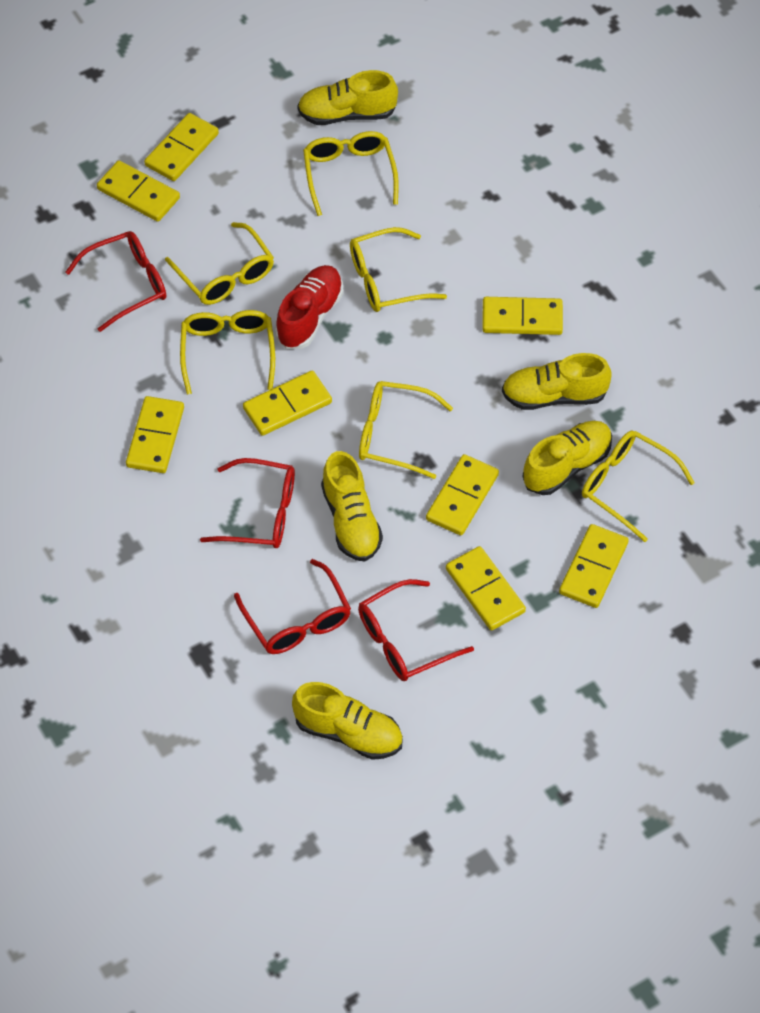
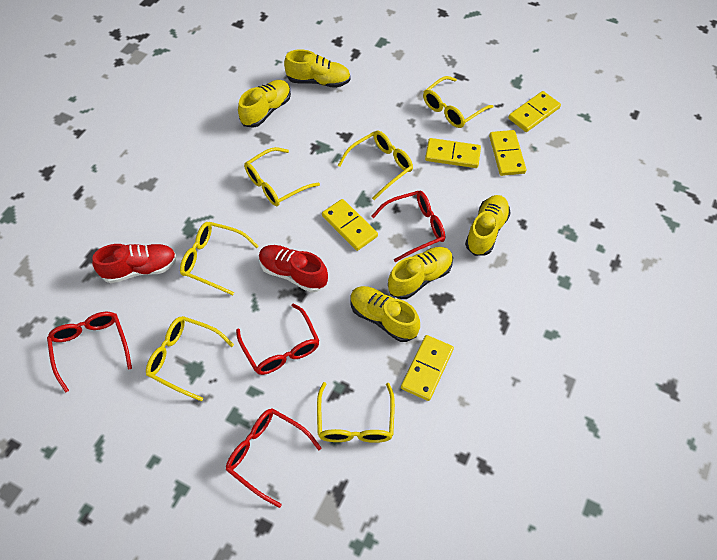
red shoe: 1 -> 2
yellow domino: 8 -> 5

